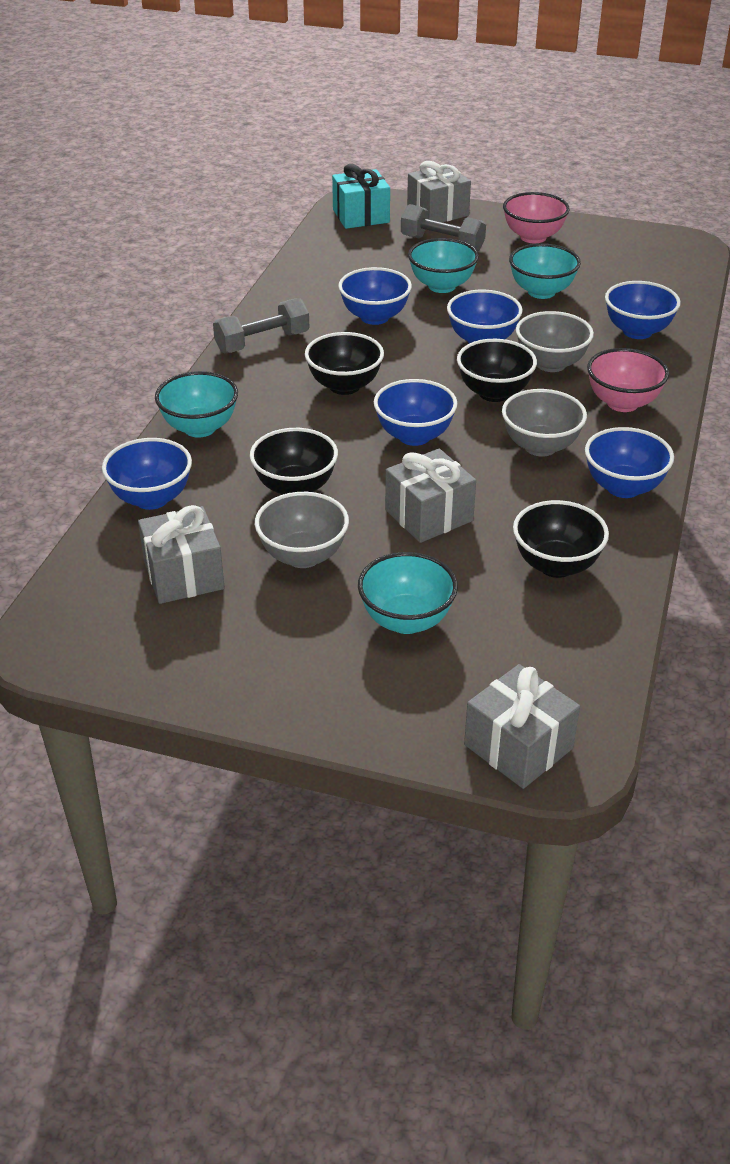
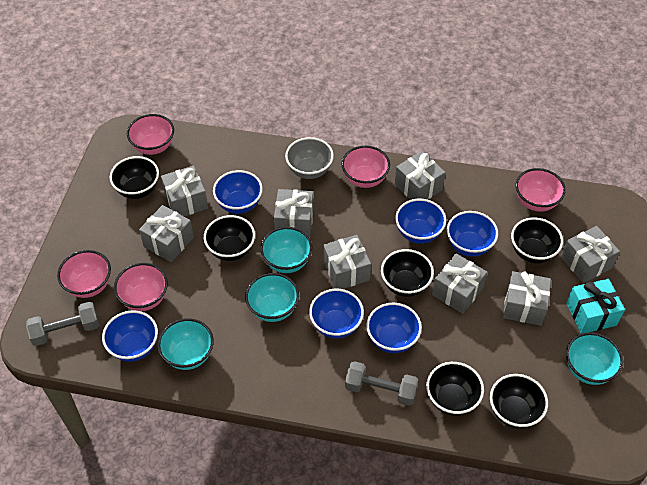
black bowl: 4 -> 6
grey bowl: 3 -> 1
grey gift: 4 -> 8
pink bowl: 2 -> 5

